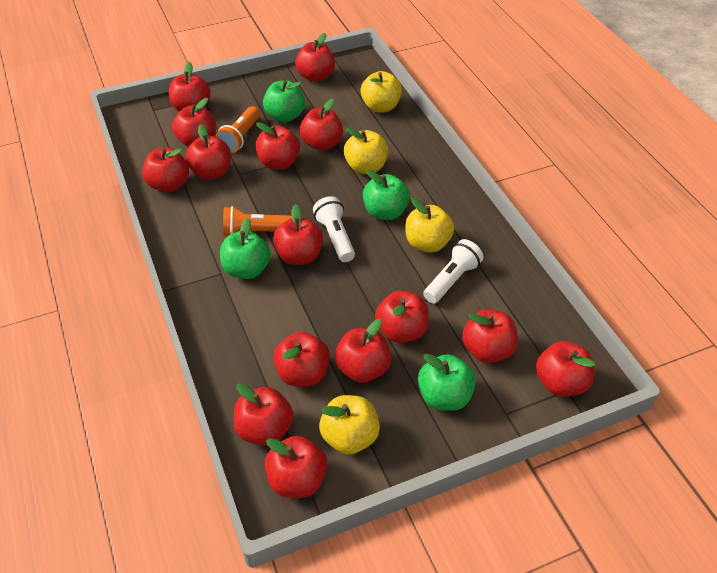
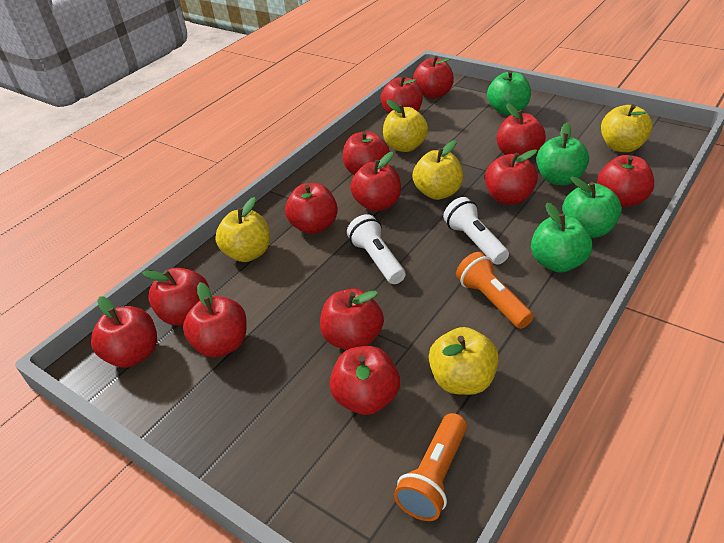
red apple: 15 -> 13
yellow apple: 4 -> 5

